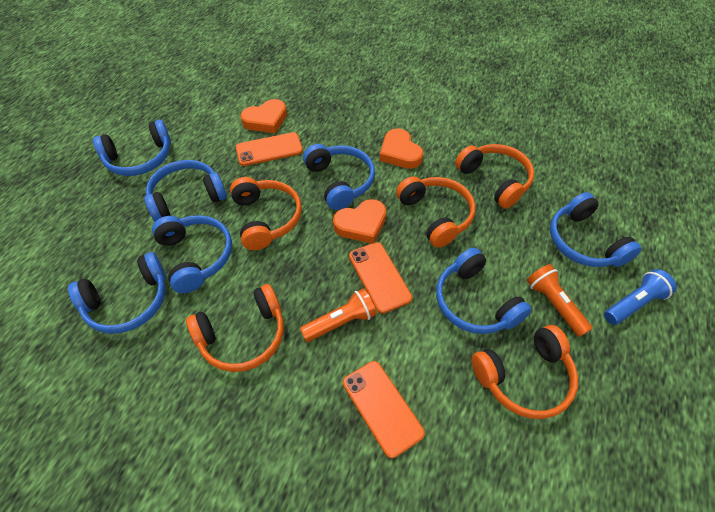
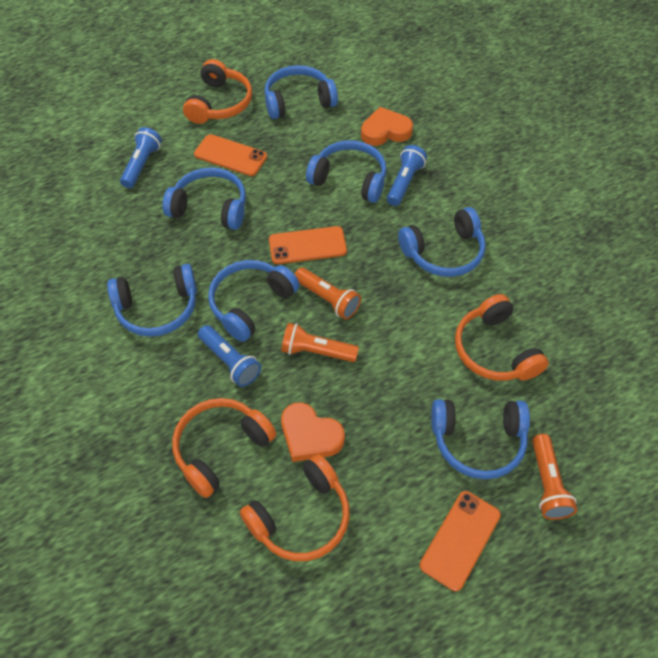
blue flashlight: 1 -> 3
orange flashlight: 2 -> 3
orange headphones: 5 -> 4
orange heart: 3 -> 2

